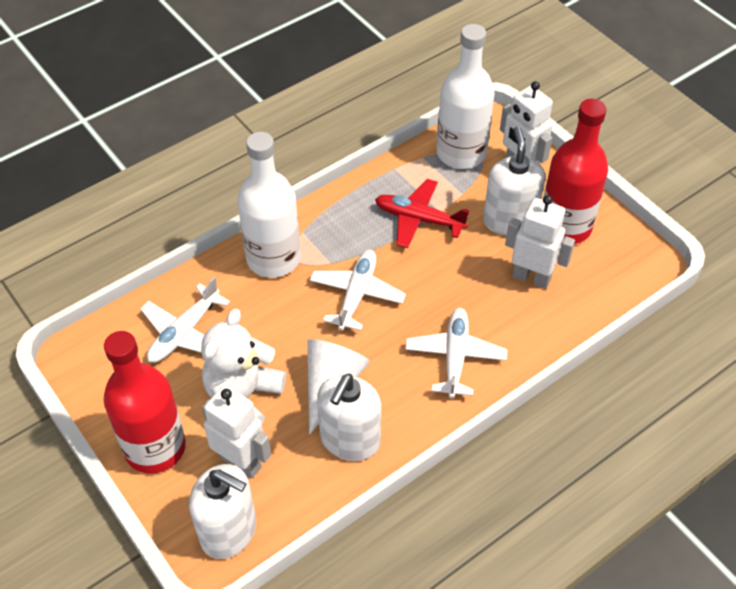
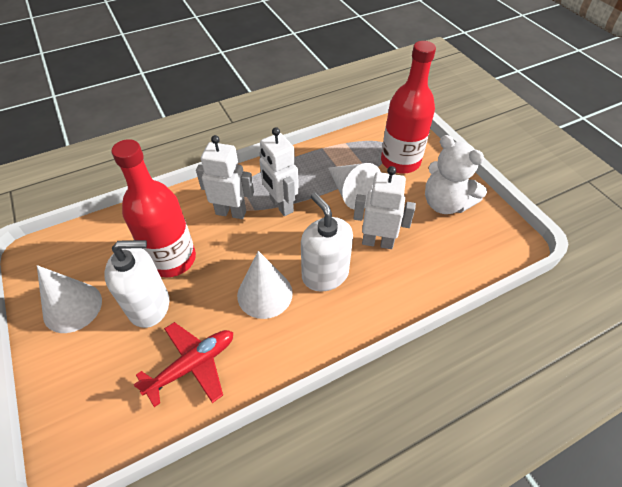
white bottle: 2 -> 0
white cone: 1 -> 3
white plane: 3 -> 0
white soap dispenser: 3 -> 2

